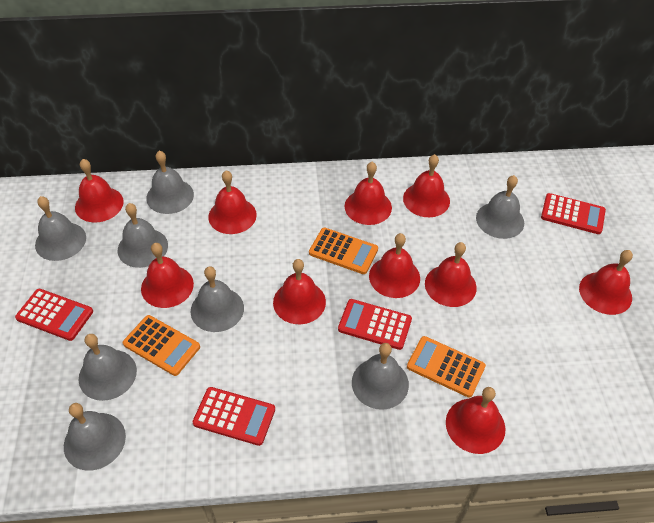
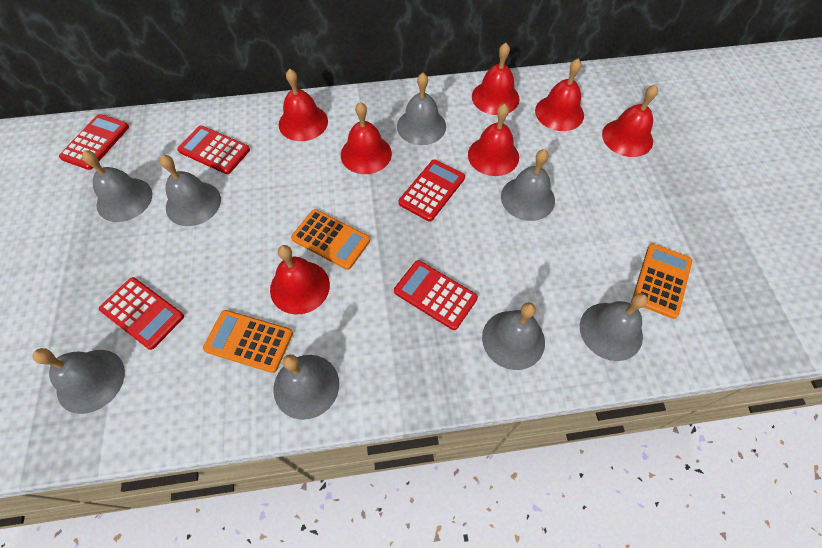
red bell: 10 -> 7
red calculator: 4 -> 5

